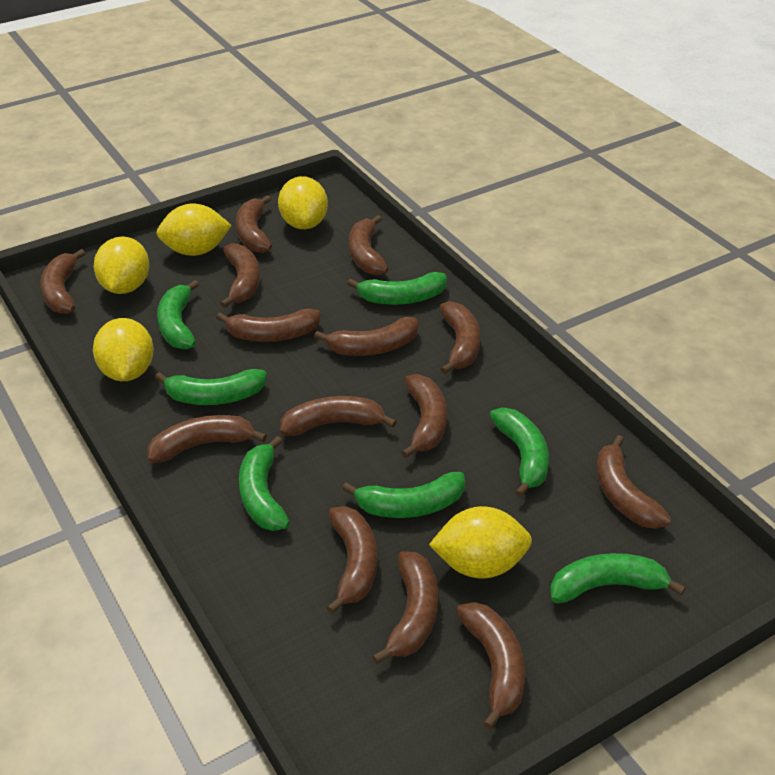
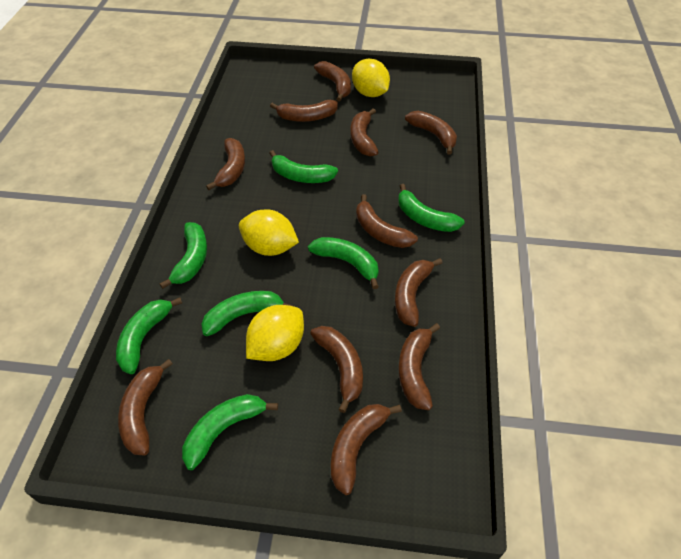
brown banana: 14 -> 11
yellow lemon: 5 -> 3

